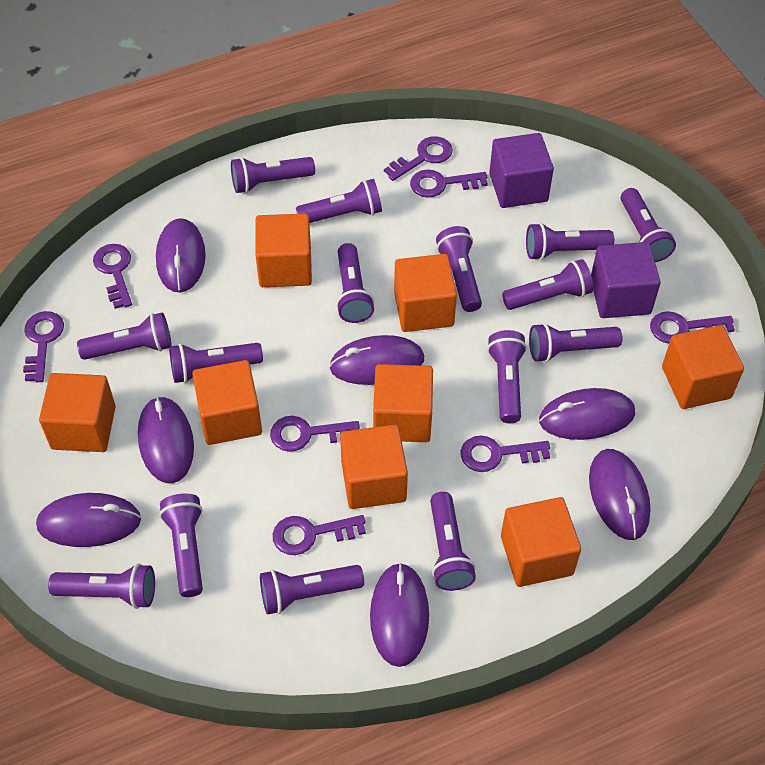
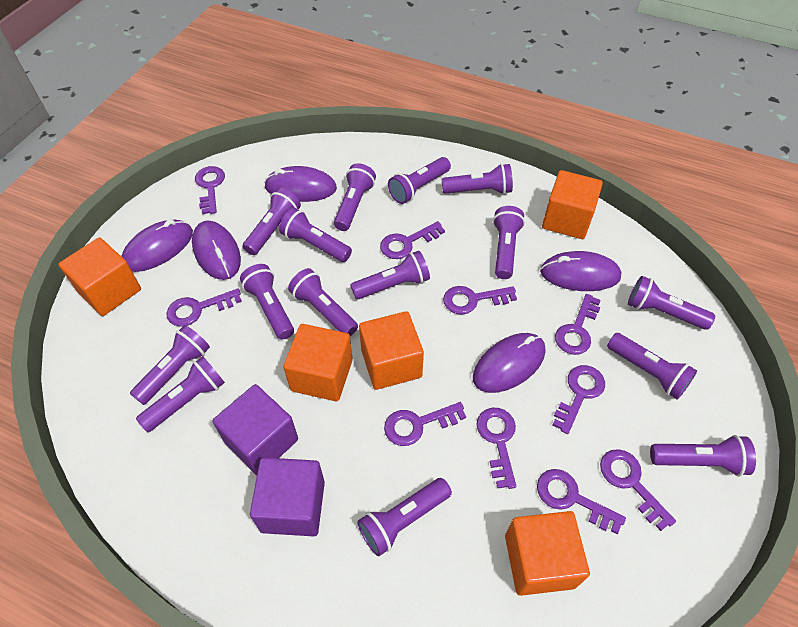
orange cube: 8 -> 5
purple key: 8 -> 10
purple mouse: 7 -> 5

